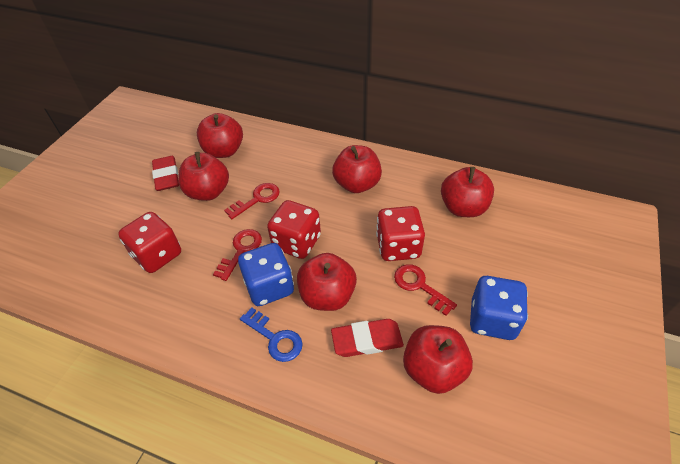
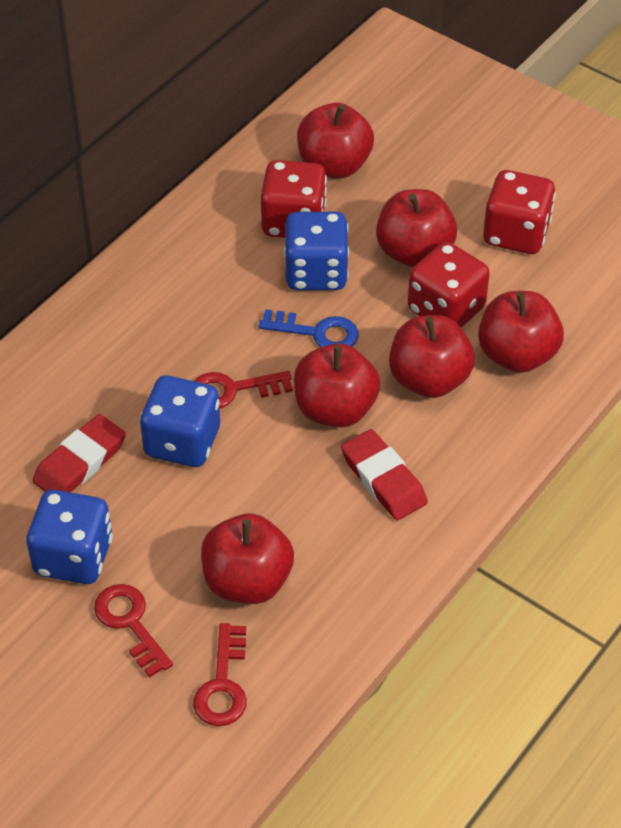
blue dice: 2 -> 3

